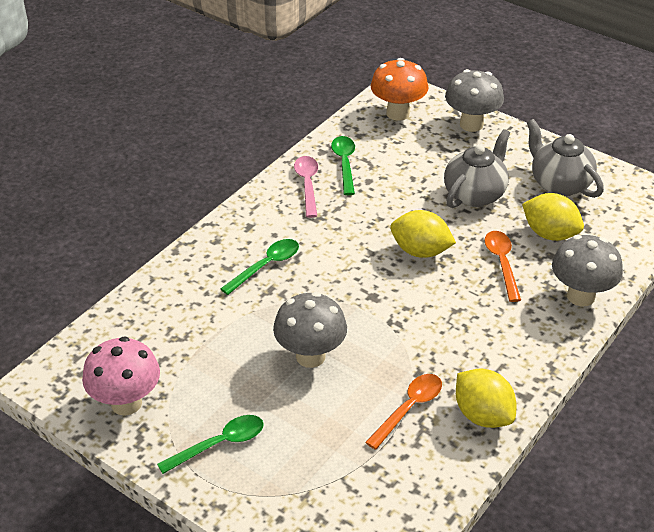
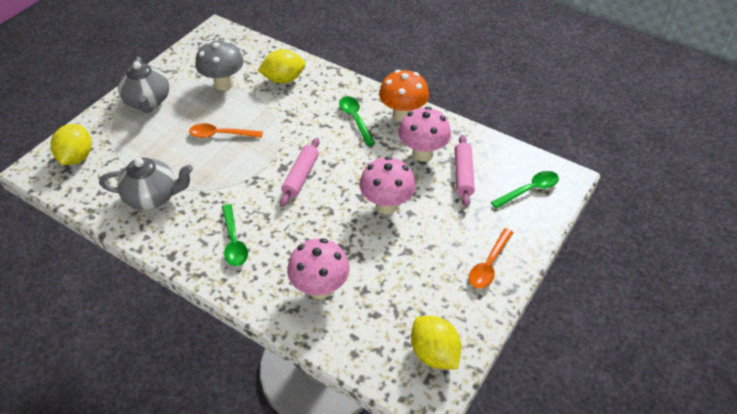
grey mushroom: 3 -> 1
pink mushroom: 1 -> 3
pink rolling pin: 0 -> 2
pink spoon: 1 -> 0

